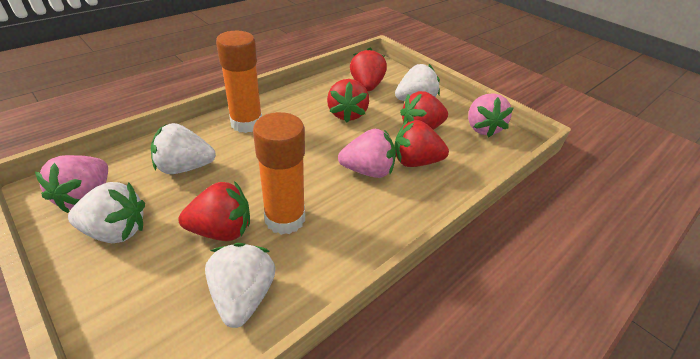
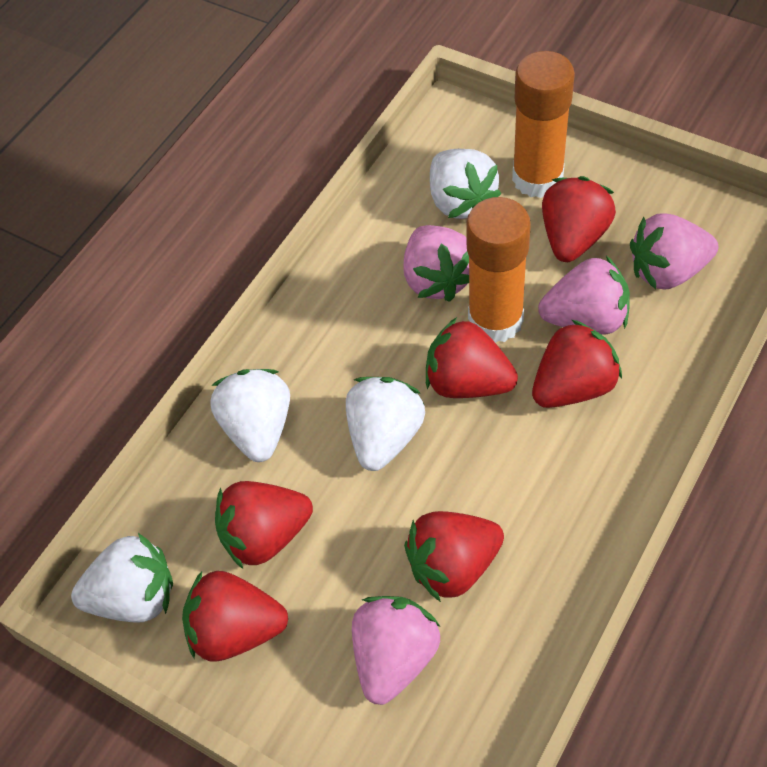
pink strawberry: 3 -> 4
red strawberry: 5 -> 6

